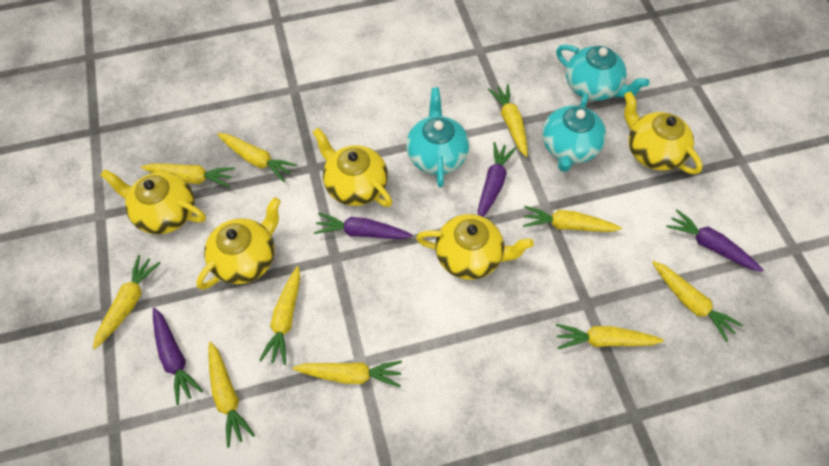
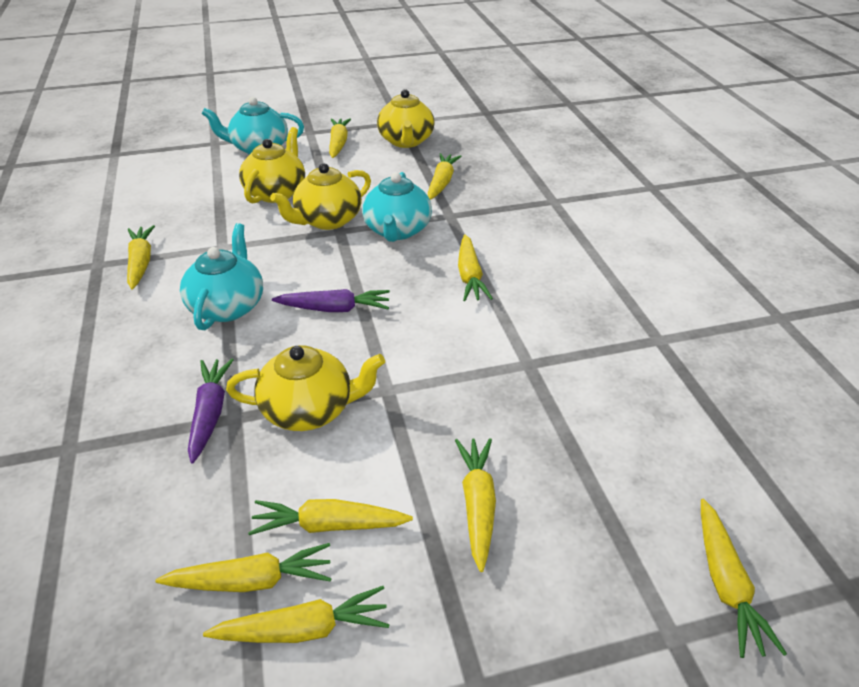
purple carrot: 4 -> 2
yellow carrot: 10 -> 9
yellow teapot: 5 -> 4

